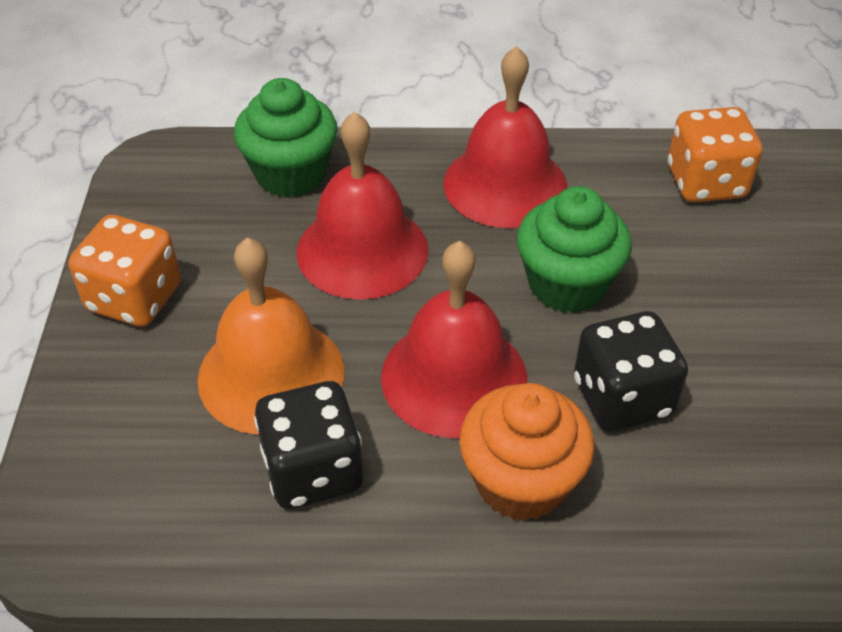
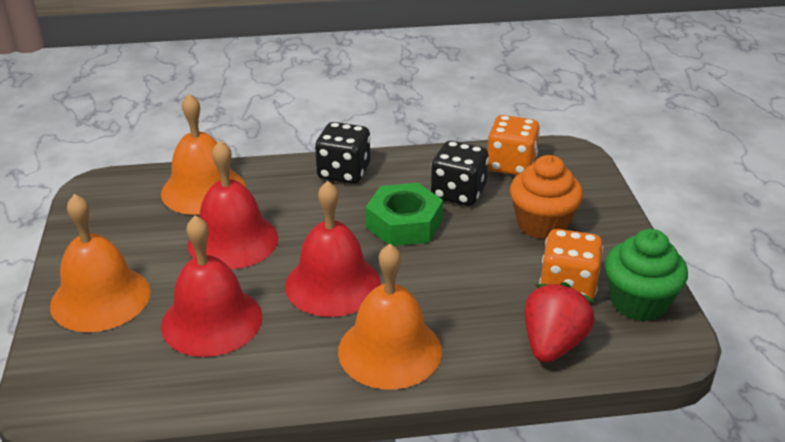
green cupcake: 2 -> 1
green nut: 0 -> 1
orange bell: 1 -> 3
red strawberry: 0 -> 1

